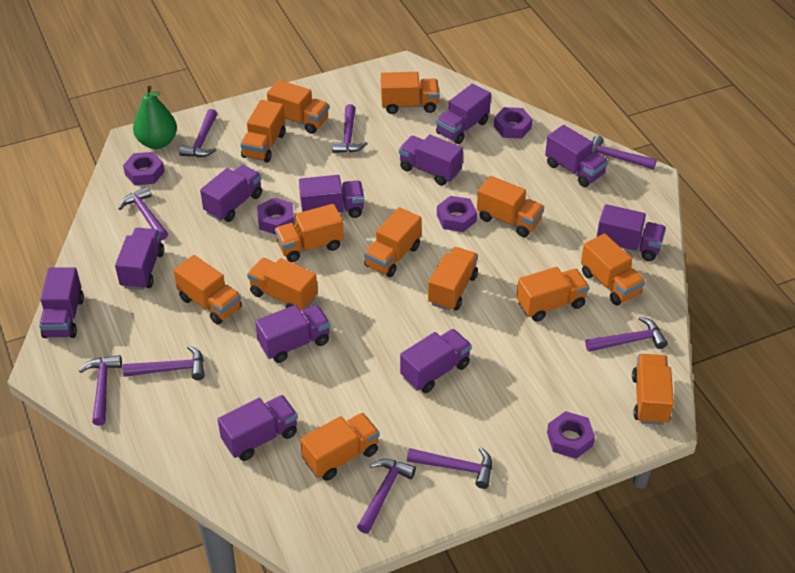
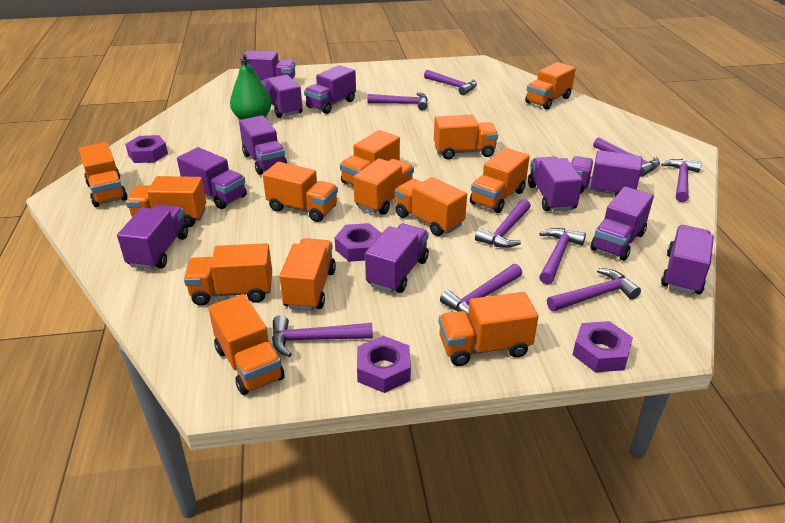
purple nut: 5 -> 4

